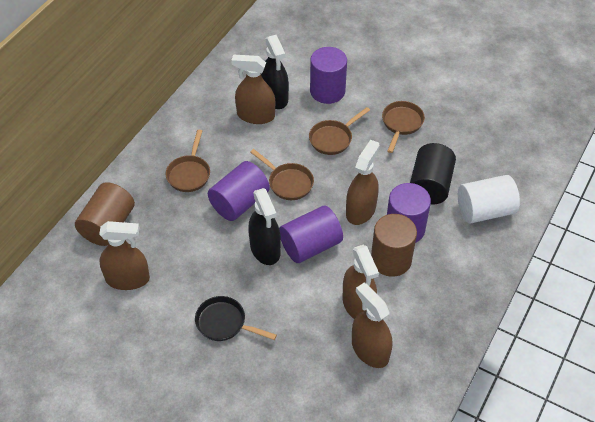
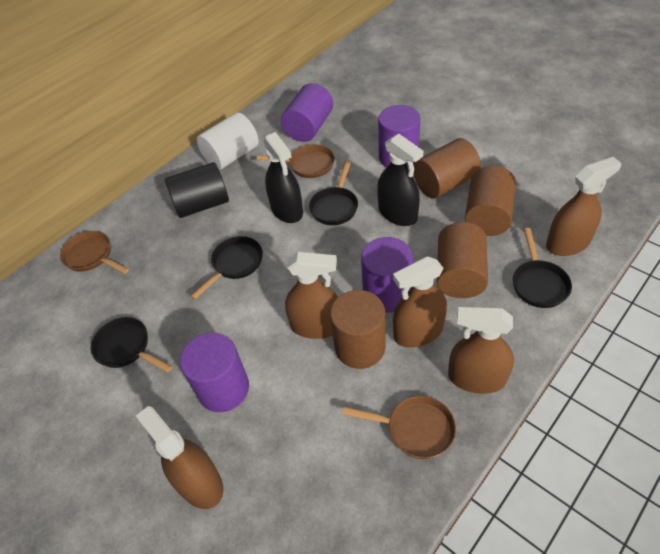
black pan: 1 -> 4
brown cylinder: 2 -> 4
brown pan: 4 -> 3

